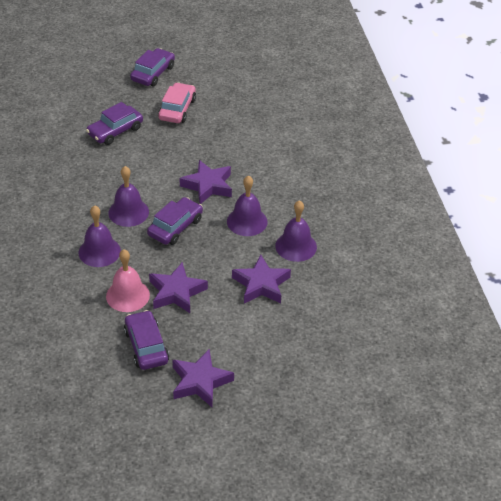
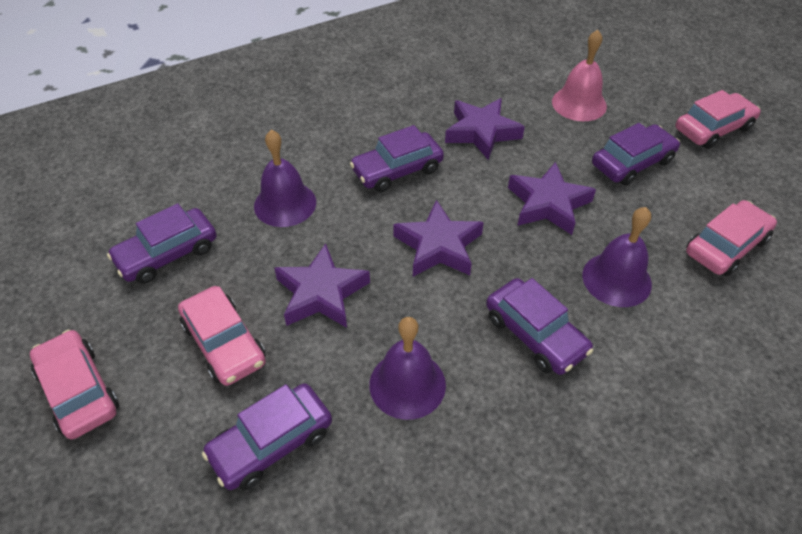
pink car: 1 -> 4
purple bell: 4 -> 3
purple car: 4 -> 5

